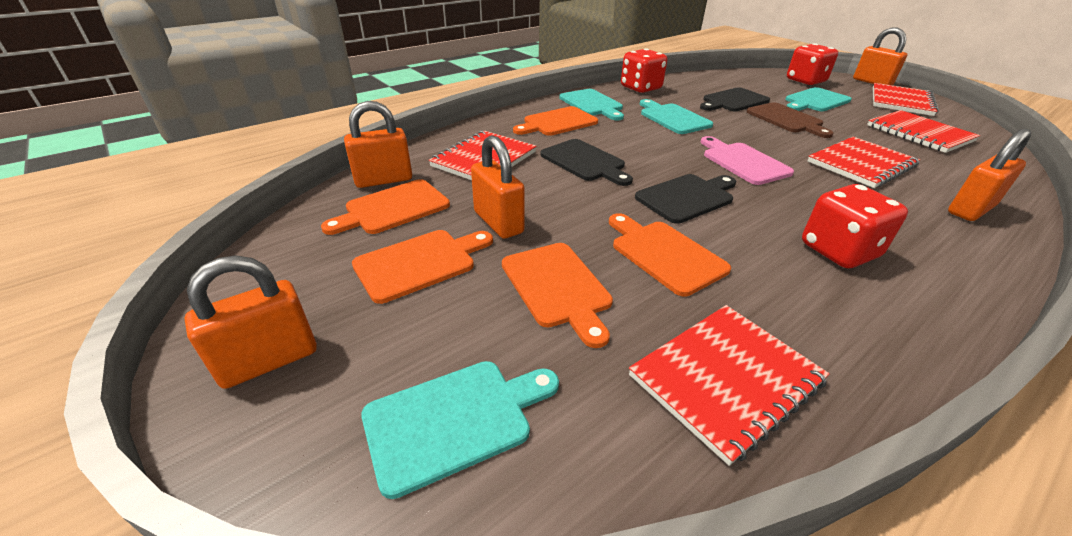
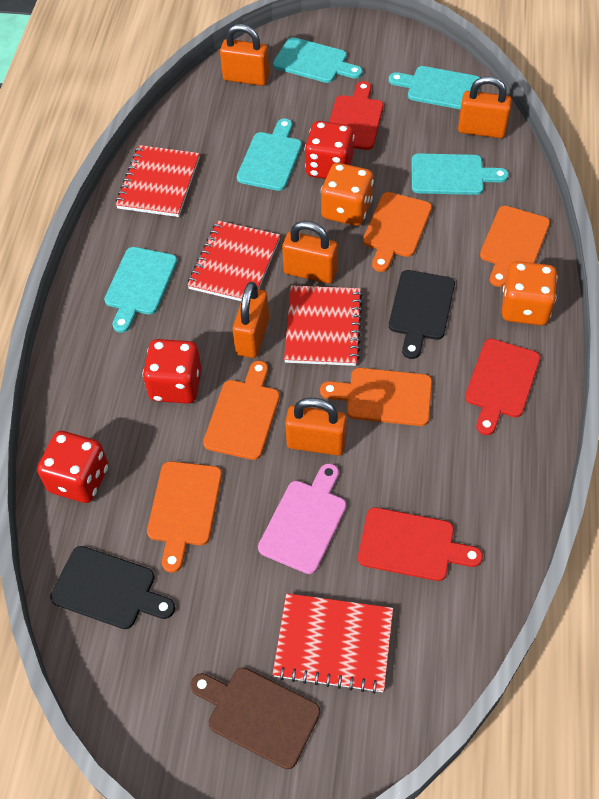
black cutting board: 3 -> 2
orange dice: 0 -> 2
red cutting board: 0 -> 3
red notebook: 5 -> 4
turquoise cutting board: 4 -> 5

